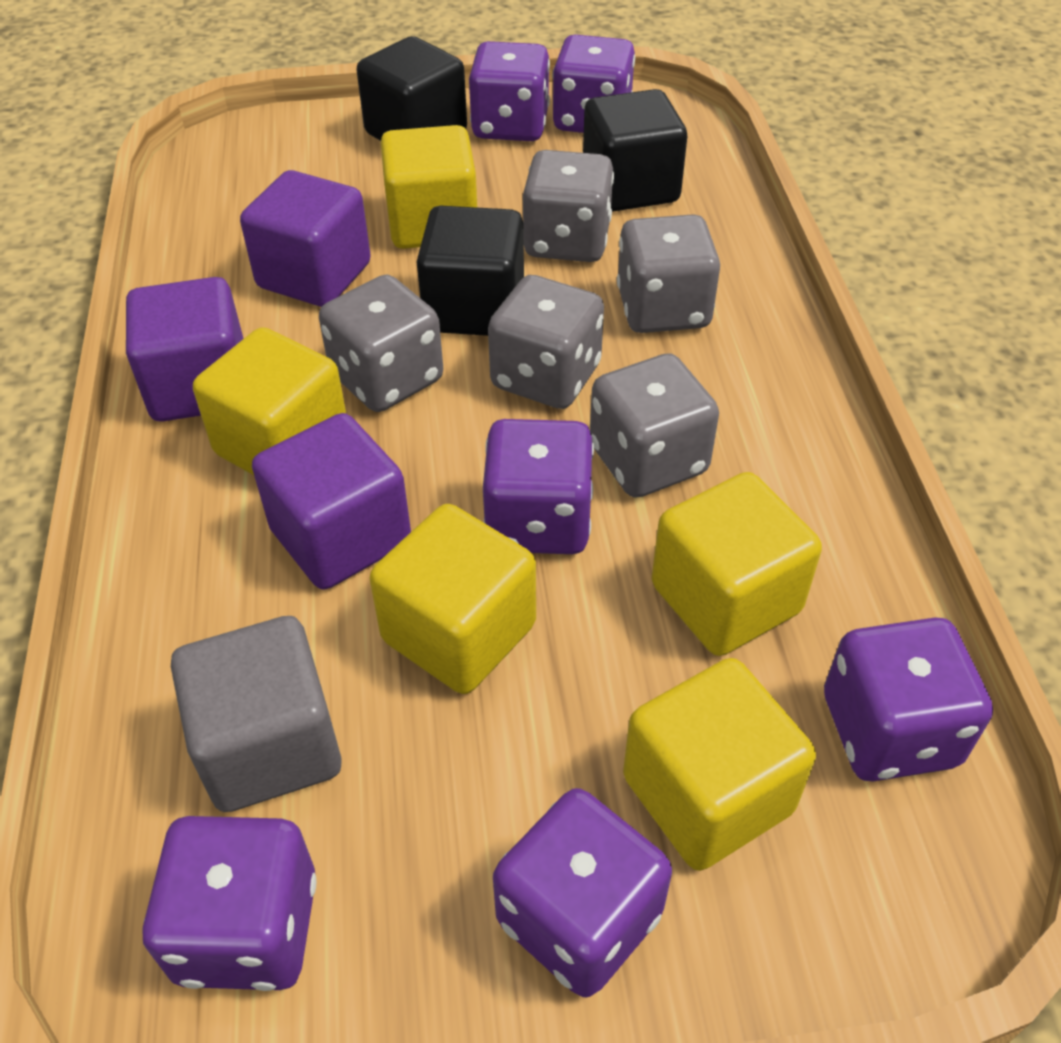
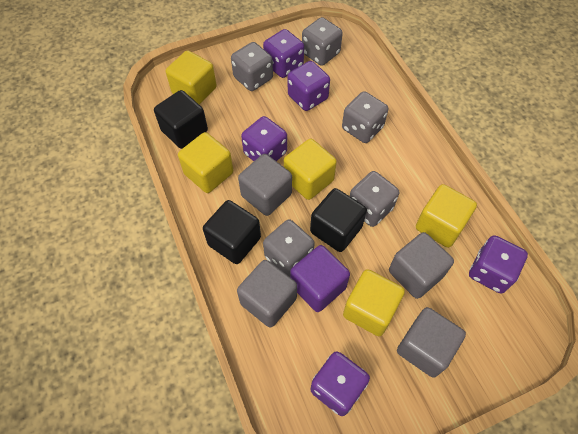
grey cube: 1 -> 4
purple cube: 3 -> 1
purple dice: 6 -> 5

